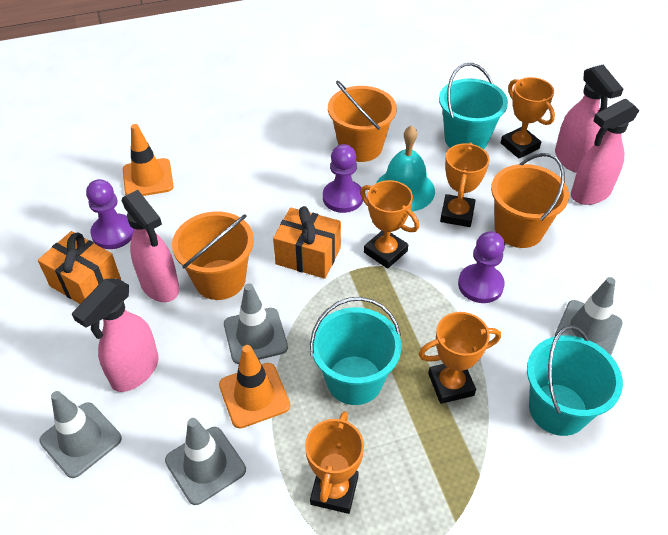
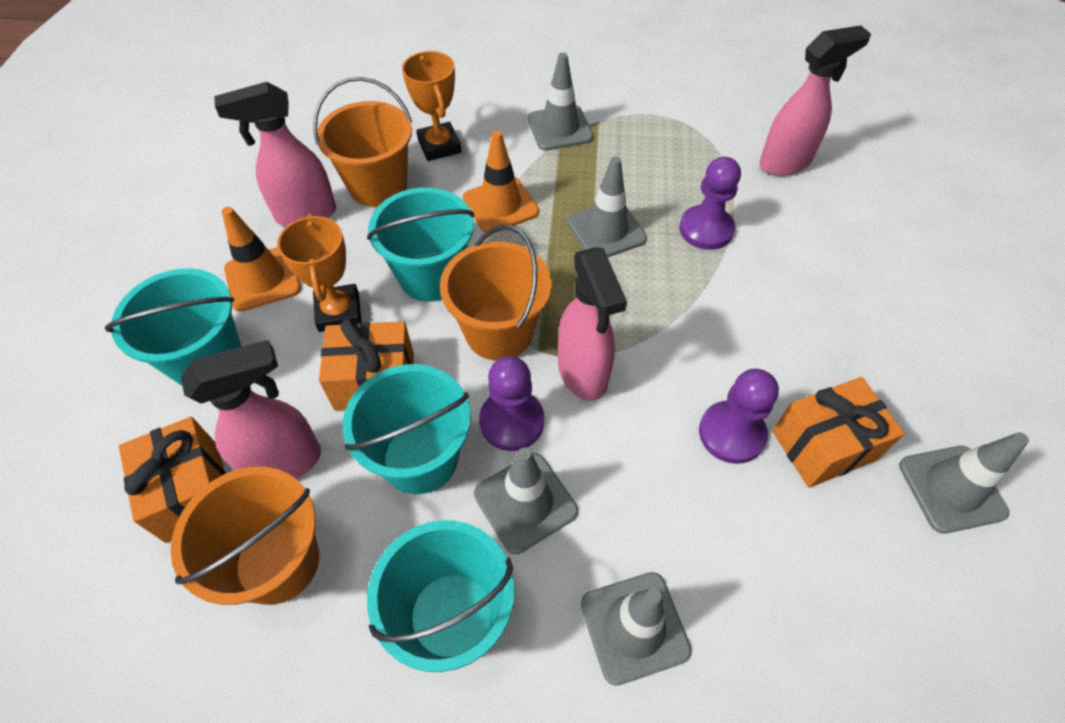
grey traffic cone: 4 -> 5
orange gift: 2 -> 3
orange trophy: 5 -> 2
turquoise bell: 1 -> 0
turquoise bucket: 3 -> 4

